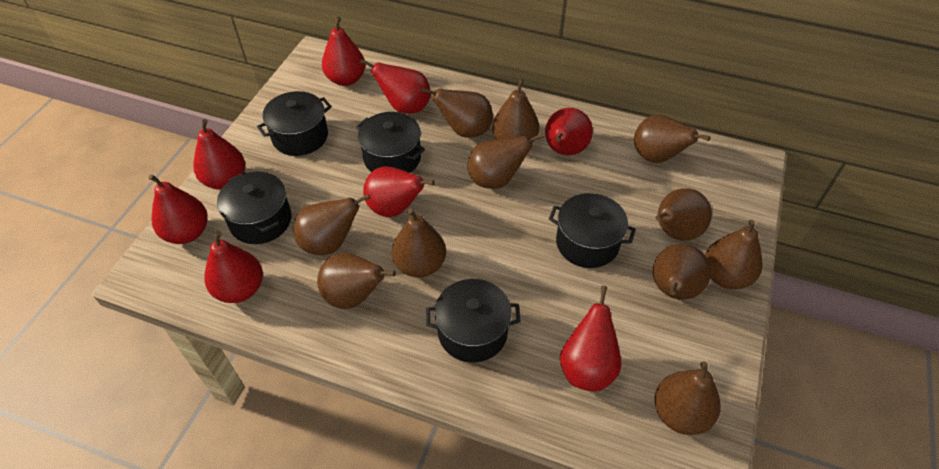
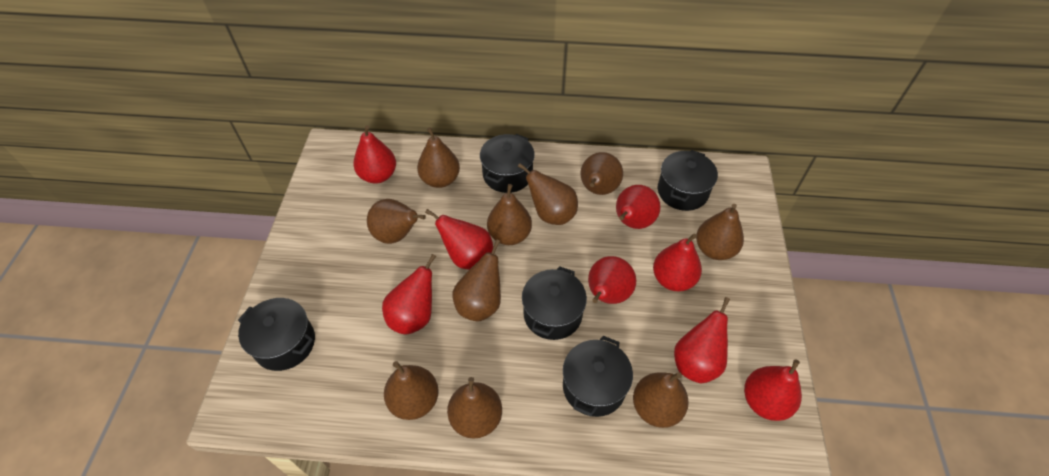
brown pear: 11 -> 10

